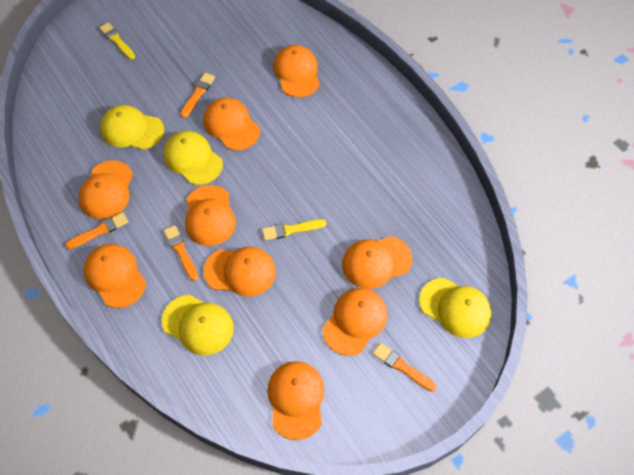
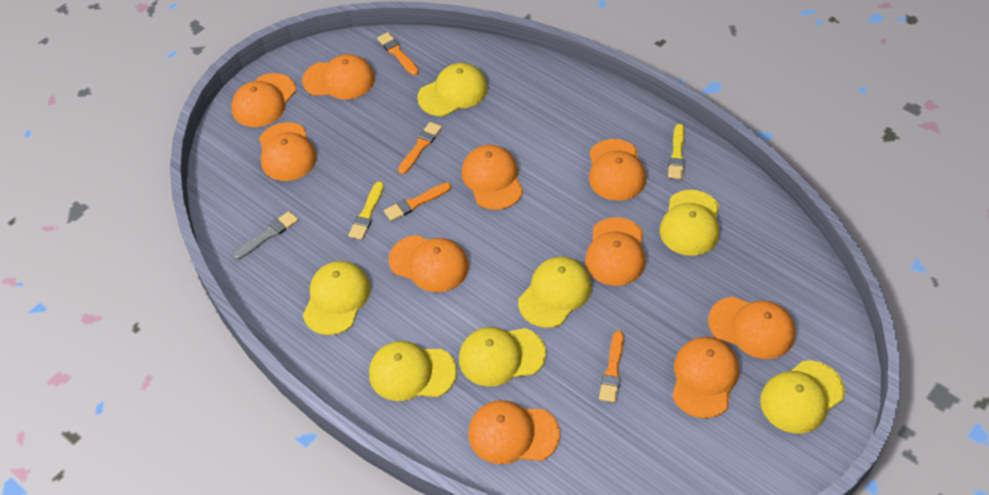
grey brush: 0 -> 1
orange cap: 9 -> 10
yellow cap: 4 -> 7

